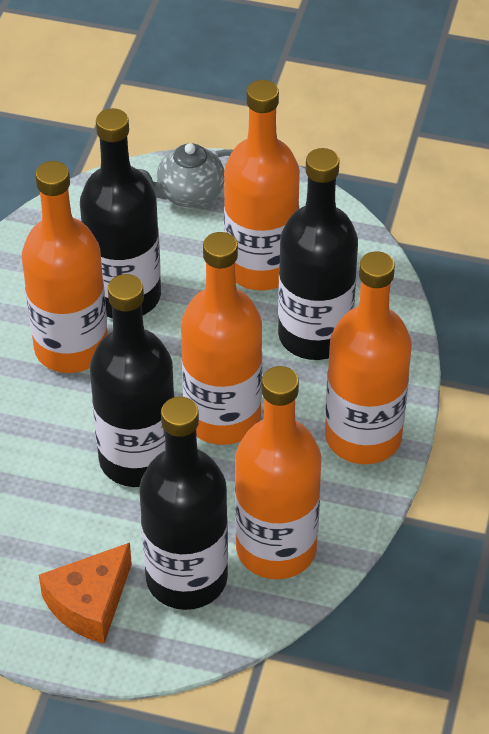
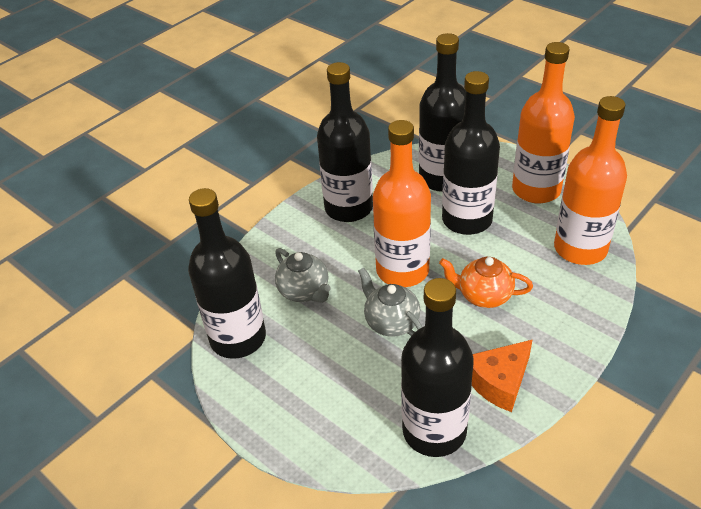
black bottle: 4 -> 5
grey teapot: 1 -> 2
orange bottle: 5 -> 3
orange teapot: 0 -> 1

